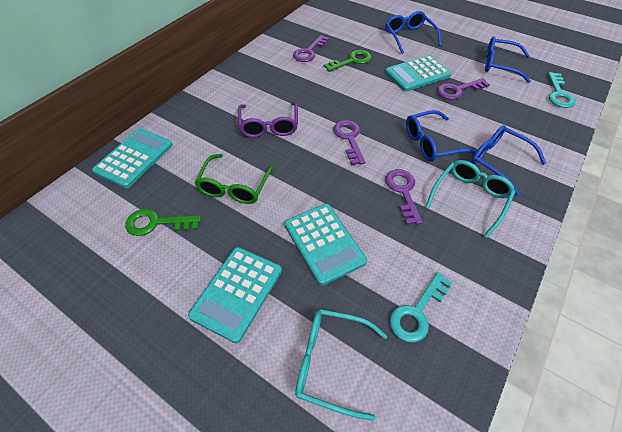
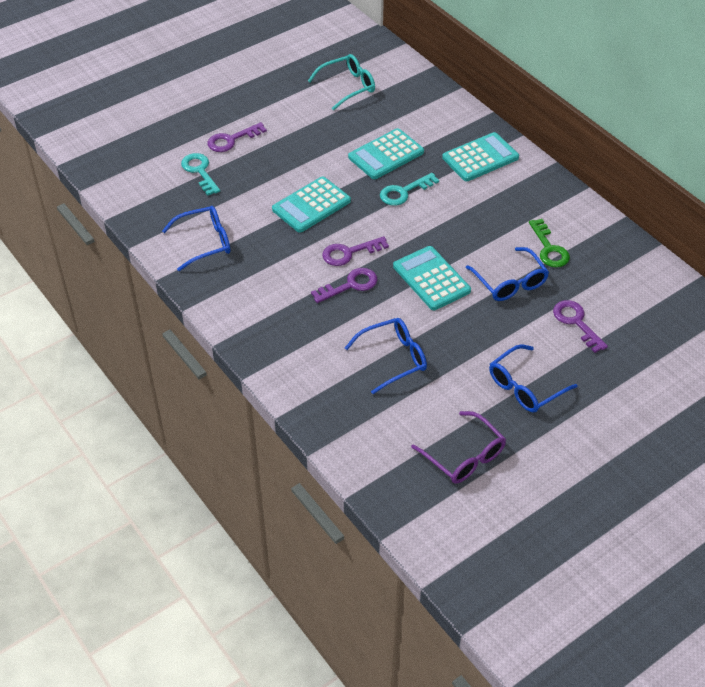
green glasses: 1 -> 0
green key: 2 -> 1
turquoise glasses: 2 -> 1

